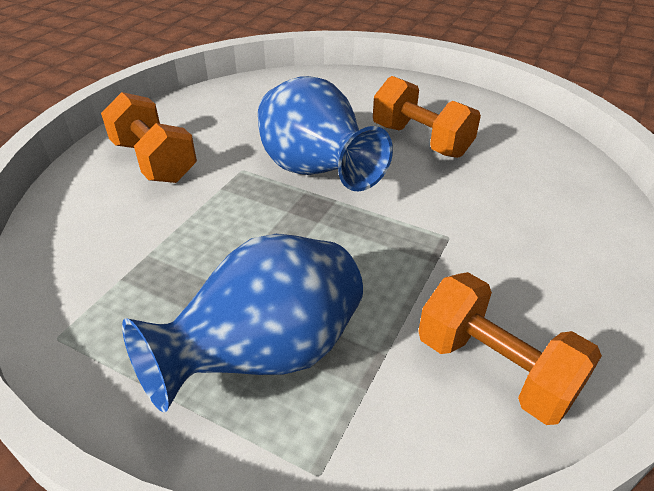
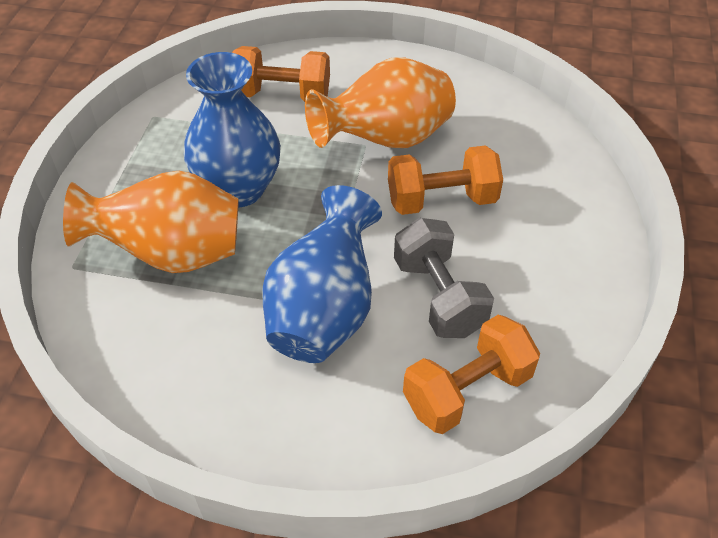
grey dumbbell: 0 -> 1
orange vase: 0 -> 2

